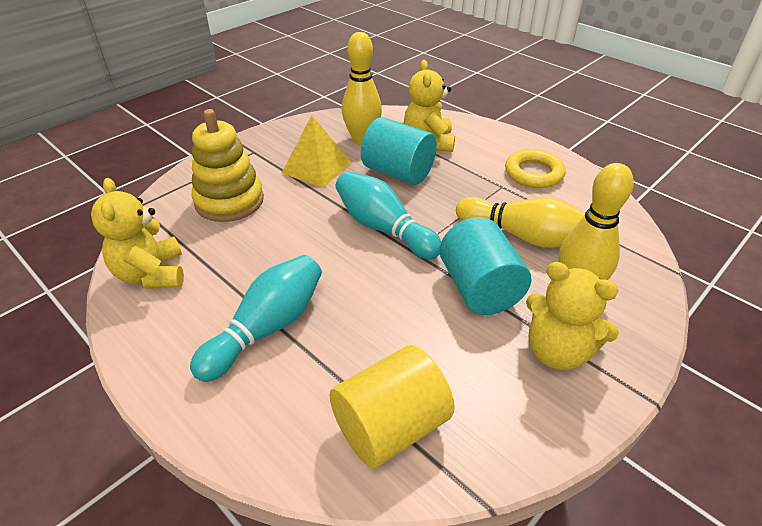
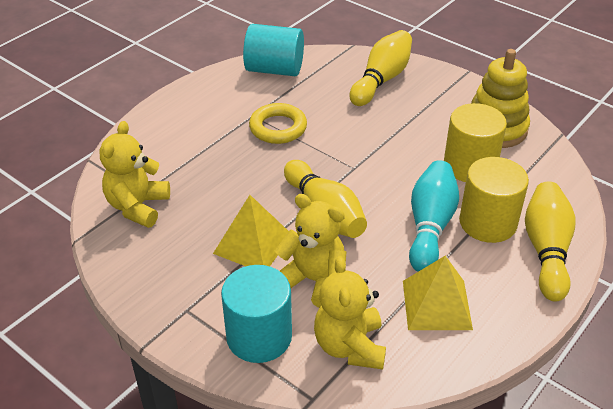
turquoise bowling pin: 2 -> 1
yellow cylinder: 1 -> 2
yellow pyramid: 1 -> 2

